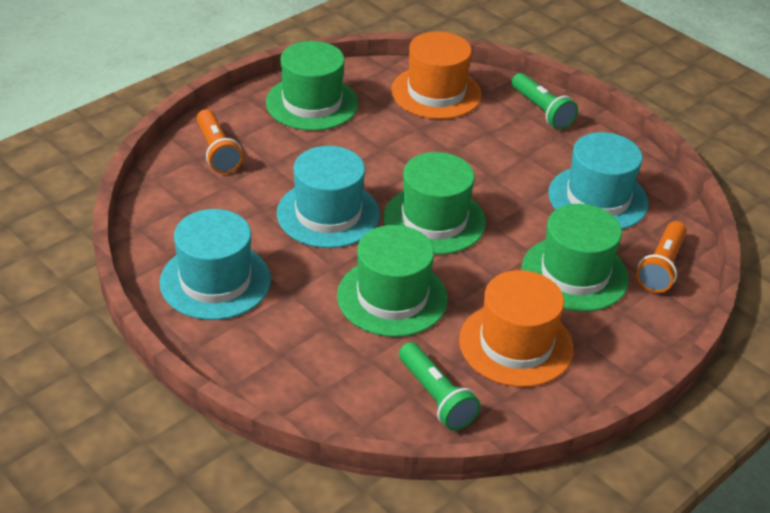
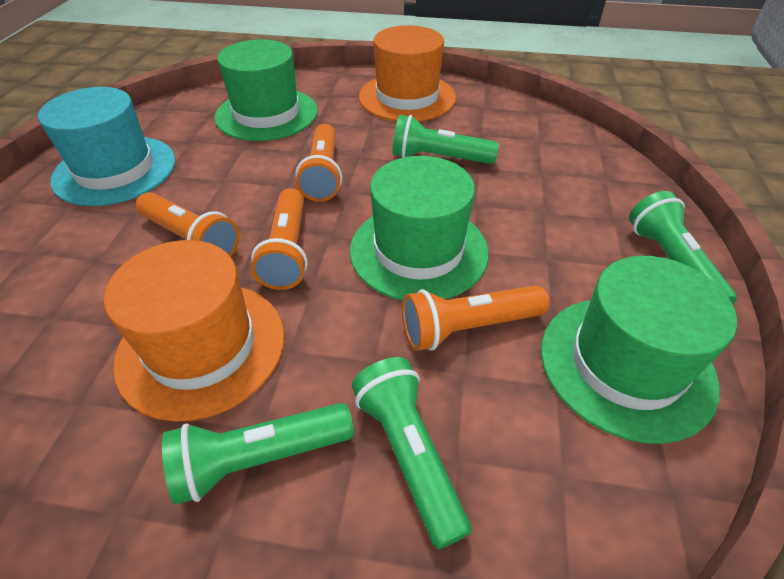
green flashlight: 2 -> 4
green hat: 4 -> 3
orange flashlight: 2 -> 4
turquoise hat: 3 -> 1

